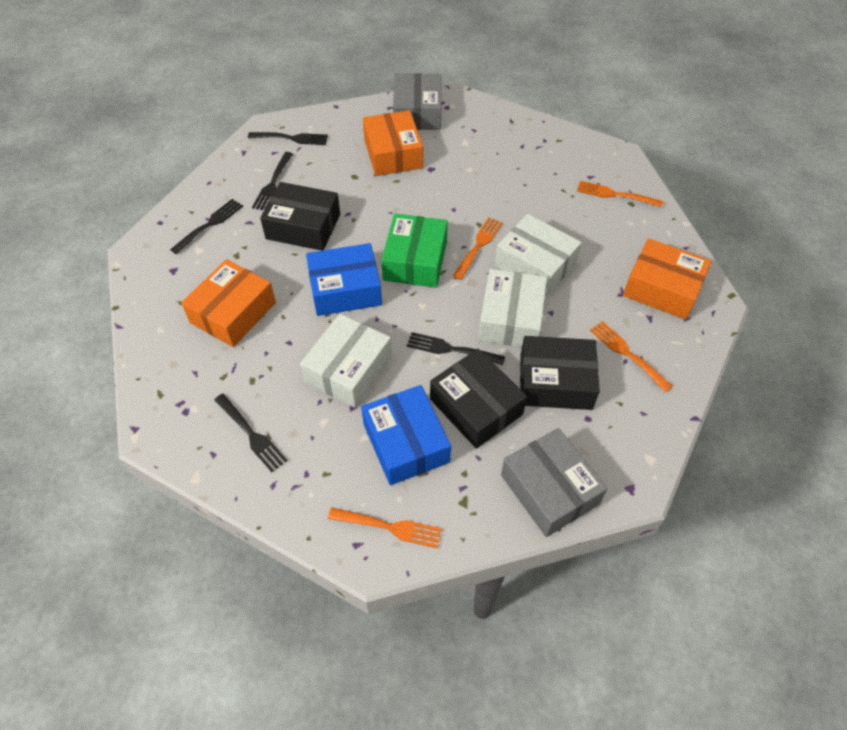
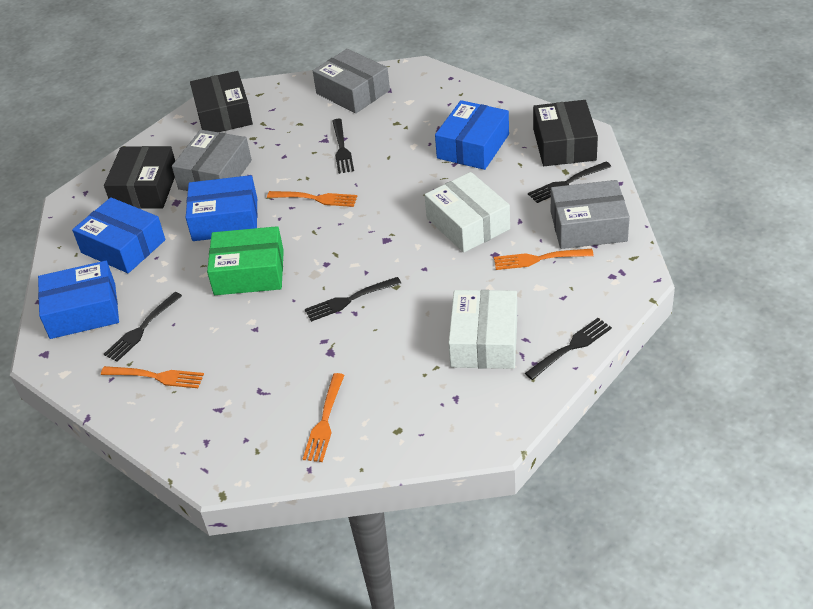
blue box: 2 -> 4
grey box: 2 -> 3
orange box: 3 -> 0
white box: 3 -> 2

